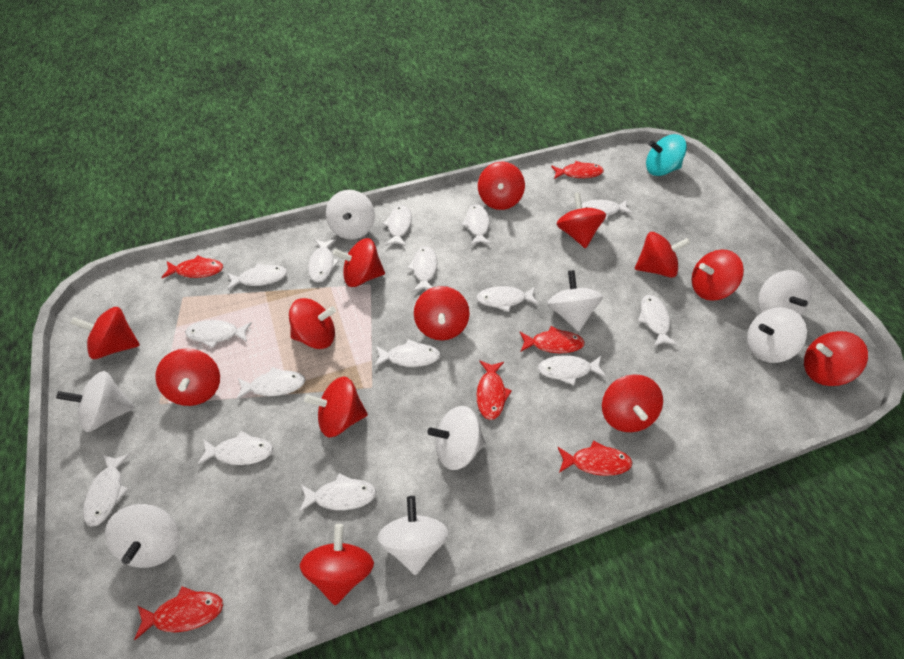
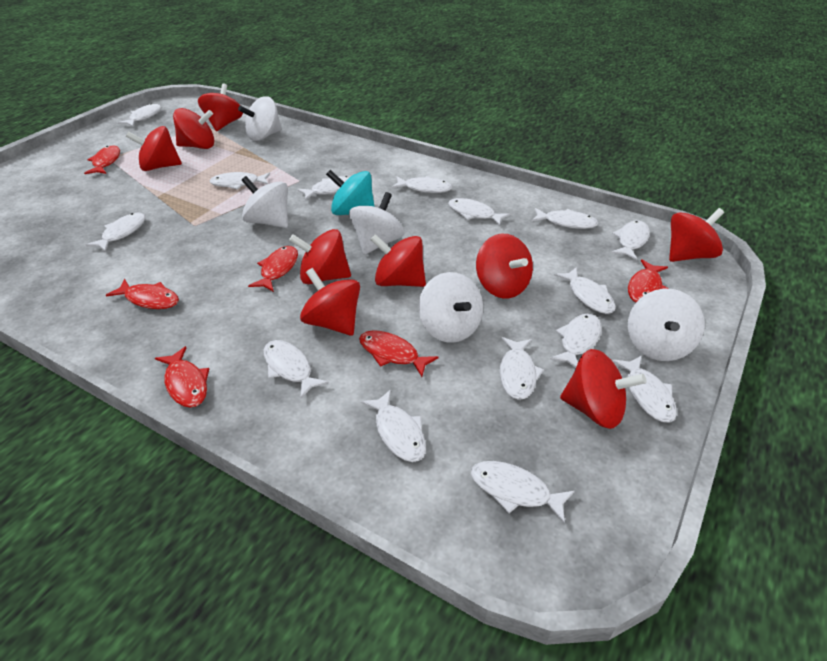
red spinning top: 13 -> 9
white spinning top: 8 -> 5

